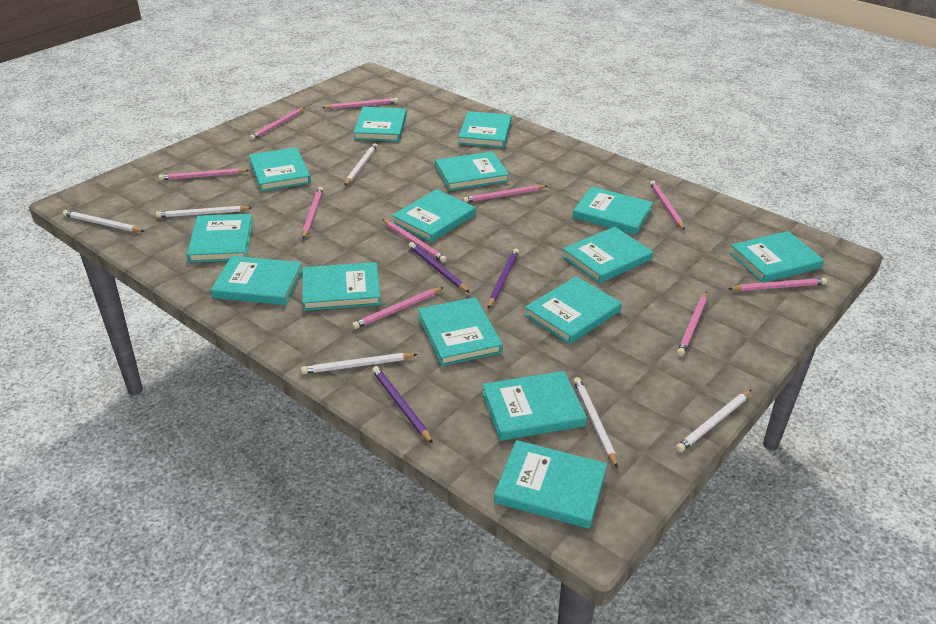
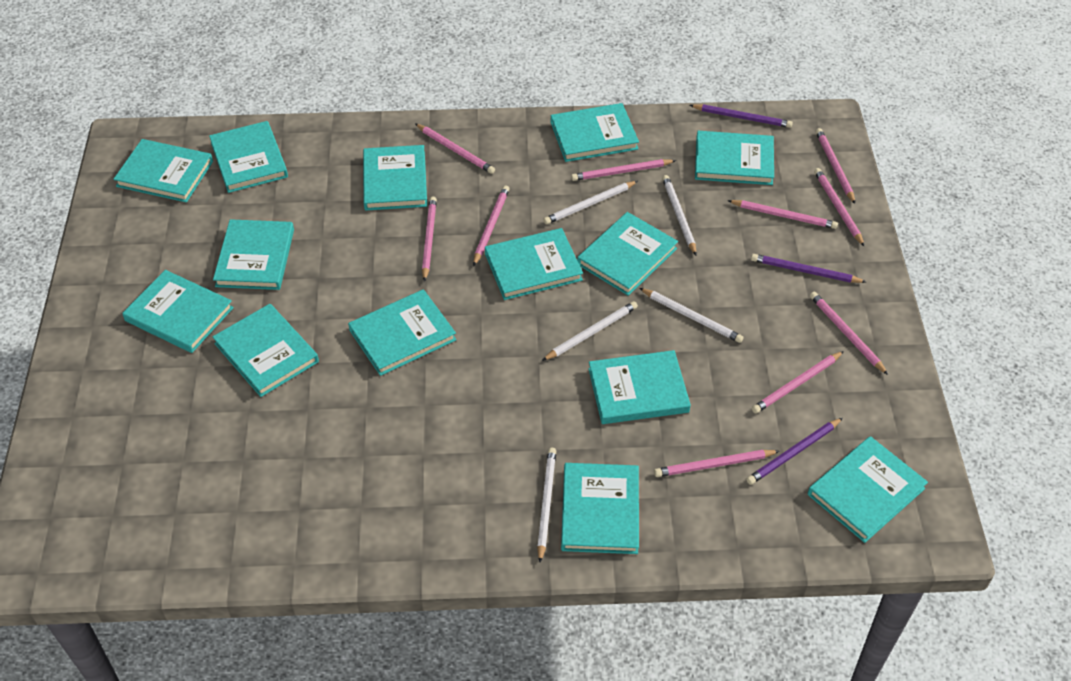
turquoise book: 15 -> 14
white pencil: 6 -> 5

